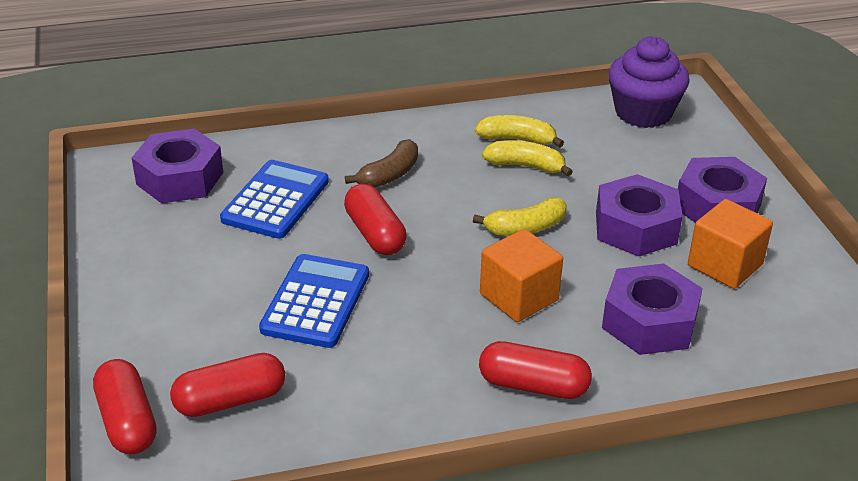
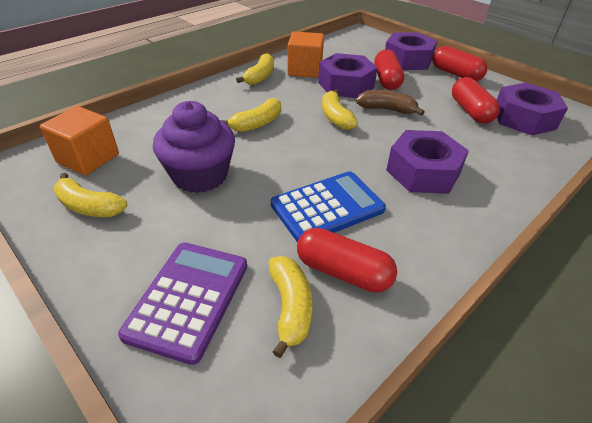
blue calculator: 2 -> 1
purple calculator: 0 -> 1
yellow banana: 3 -> 5

